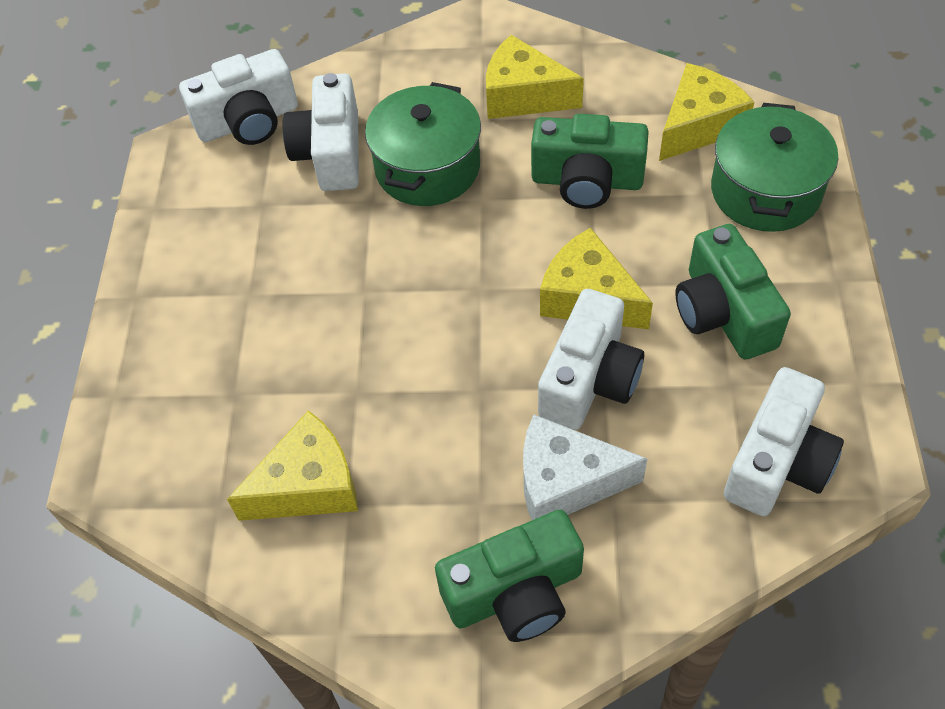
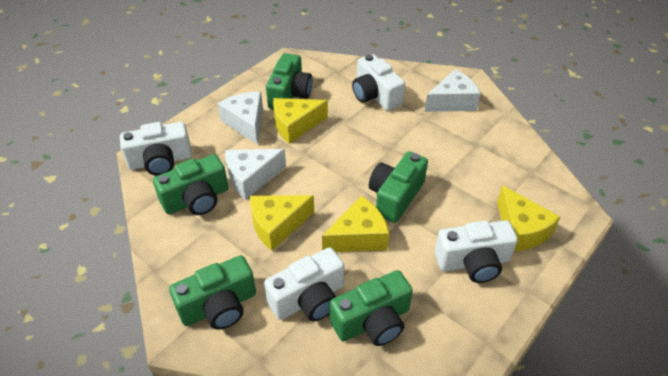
green camera: 3 -> 5
green pot: 2 -> 0
white cheese: 1 -> 3

